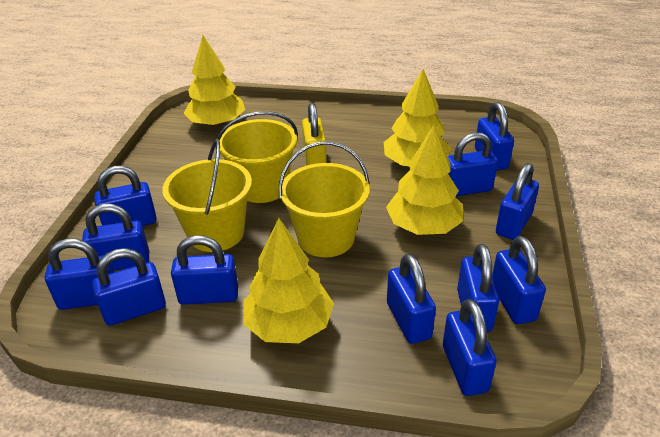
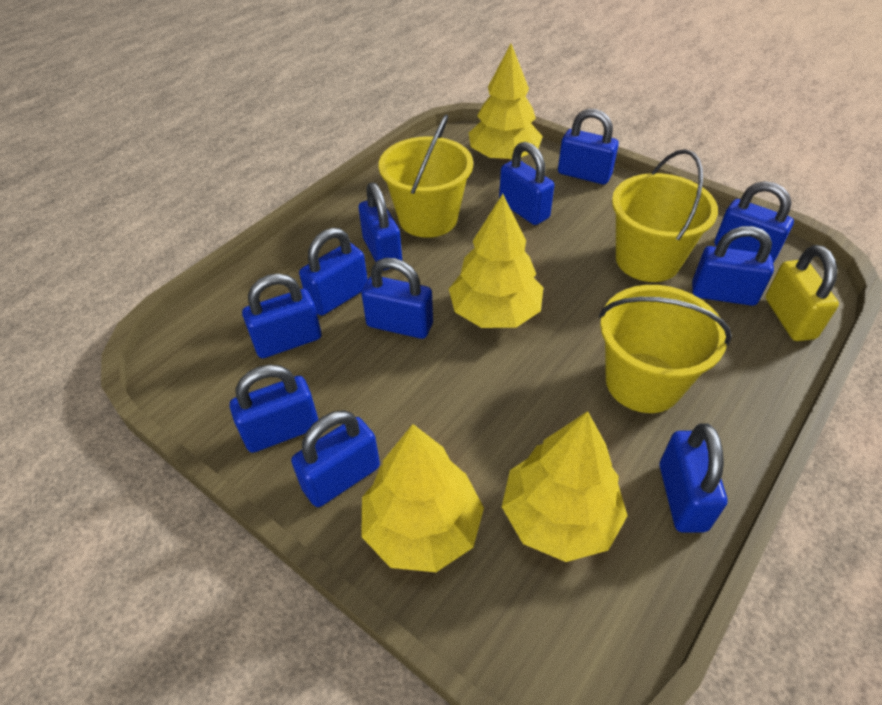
blue padlock: 12 -> 11

